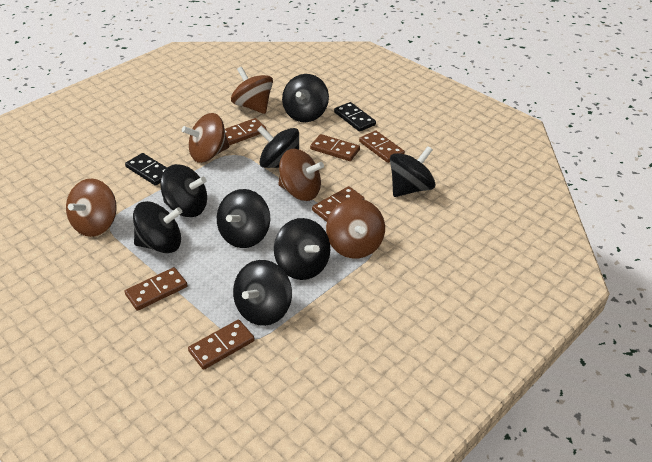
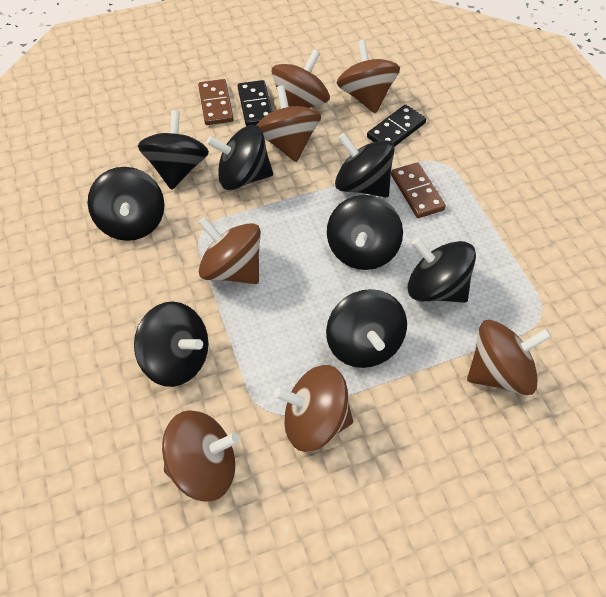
brown domino: 6 -> 2
brown spinning top: 5 -> 7

